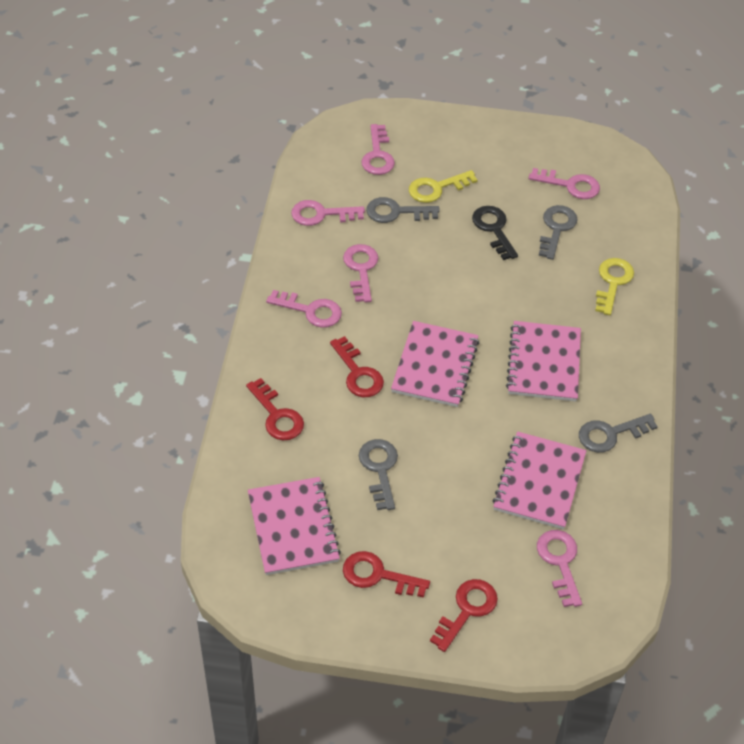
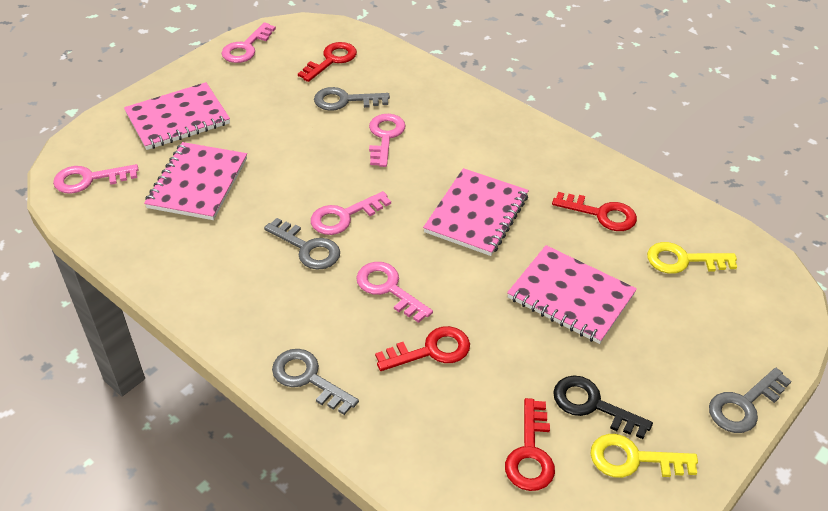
pink key: 6 -> 5

